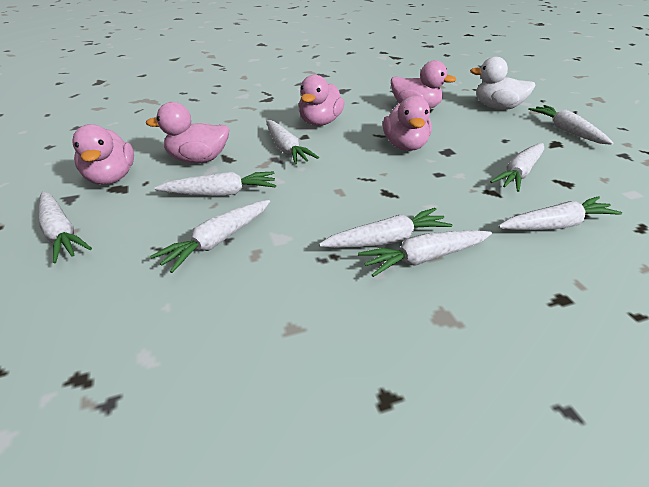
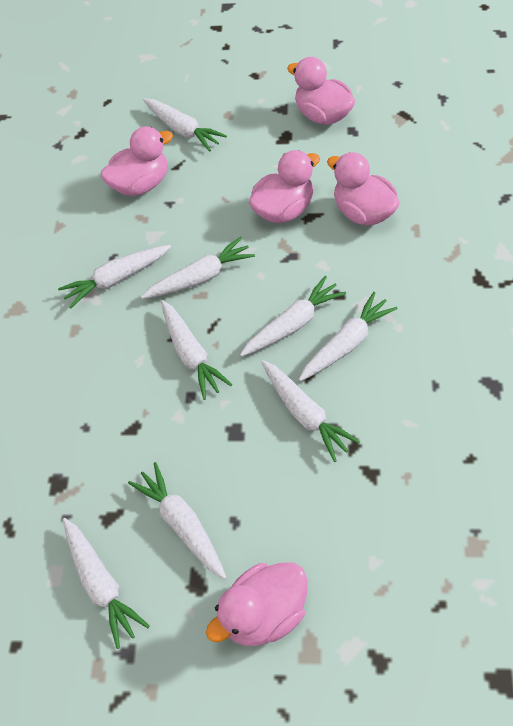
white duck: 1 -> 0

